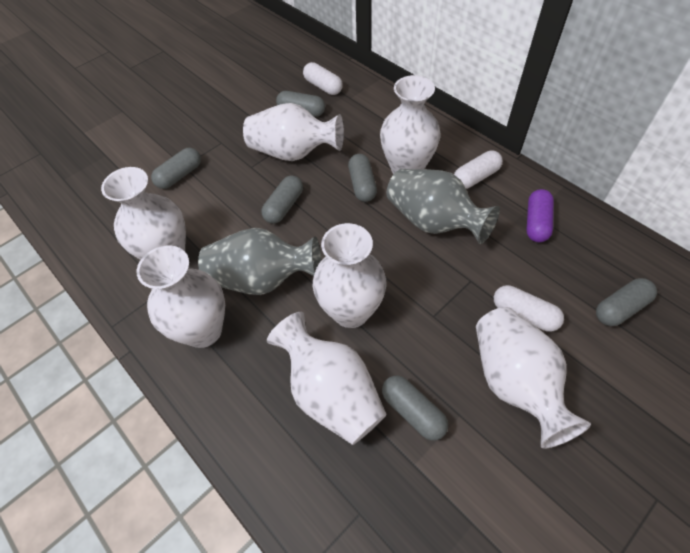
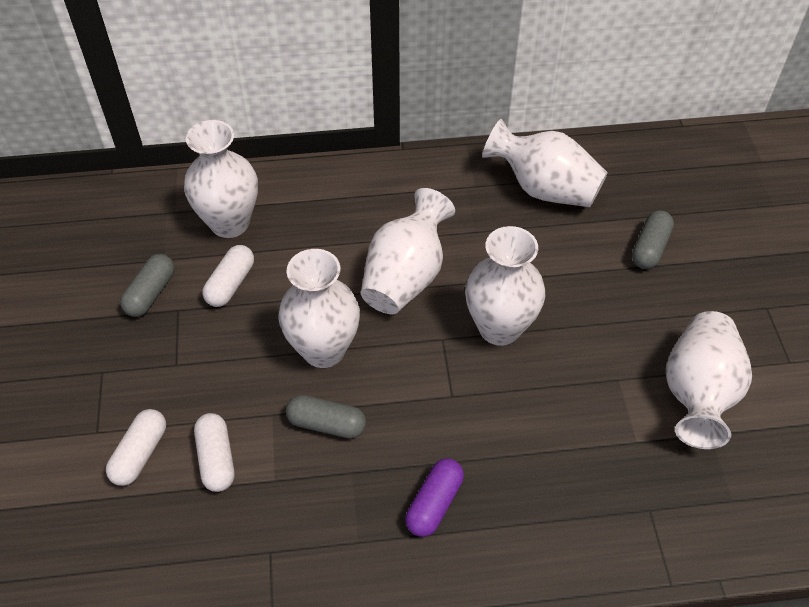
grey capsule: 6 -> 3
grey vase: 2 -> 0
white vase: 7 -> 6

